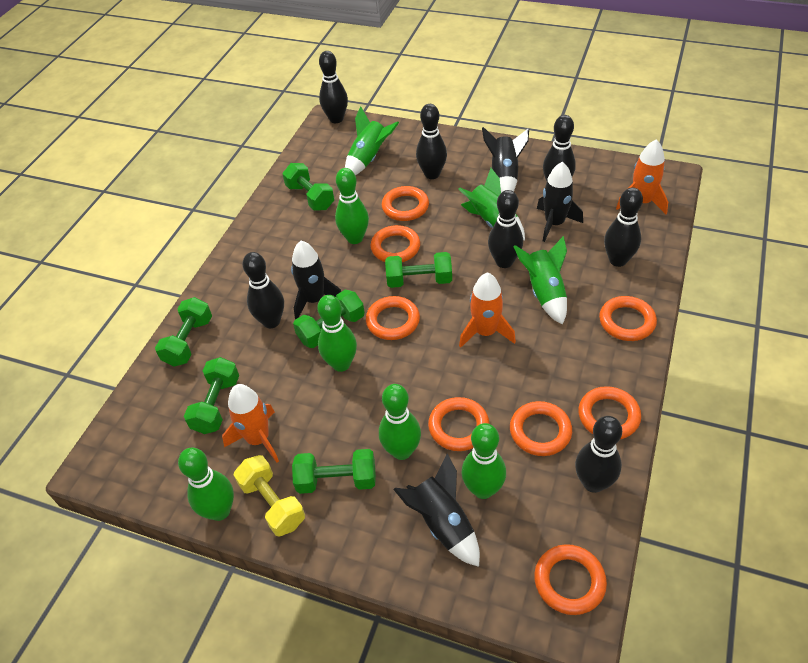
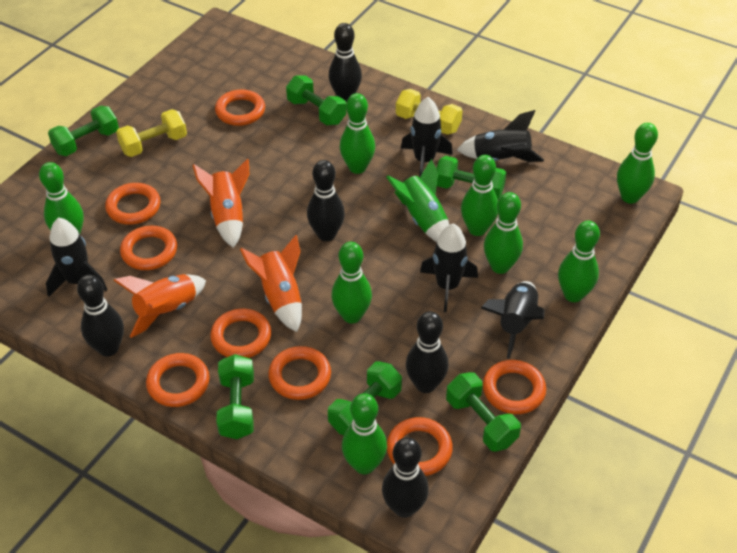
black bowling pin: 7 -> 5
black rocket: 4 -> 5
green bowling pin: 5 -> 8
green rocket: 3 -> 1
yellow dumbbell: 1 -> 2

